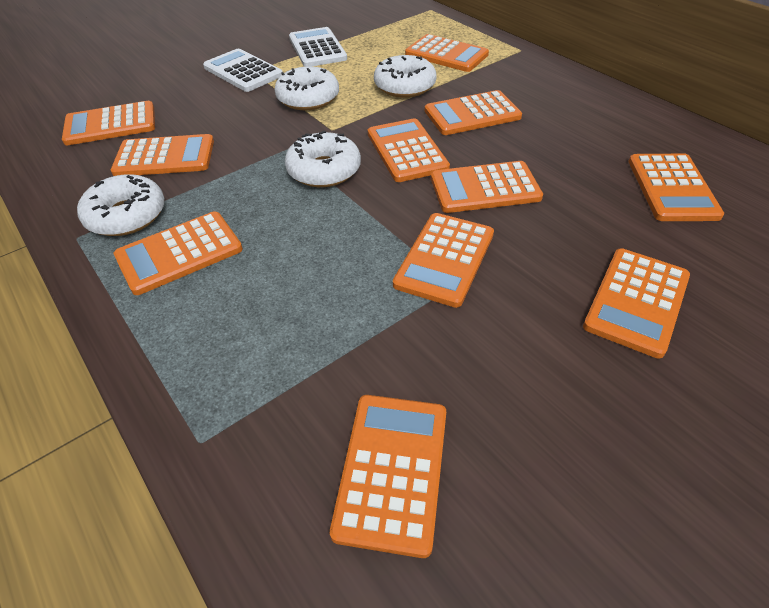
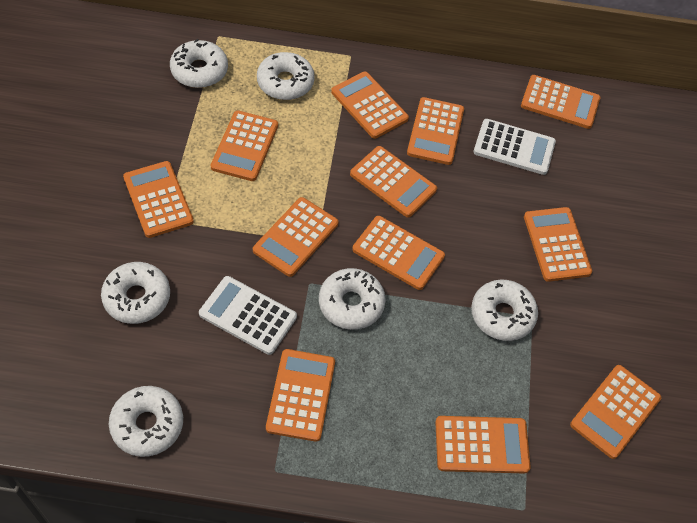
orange calculator: 11 -> 12
white donut: 4 -> 6

